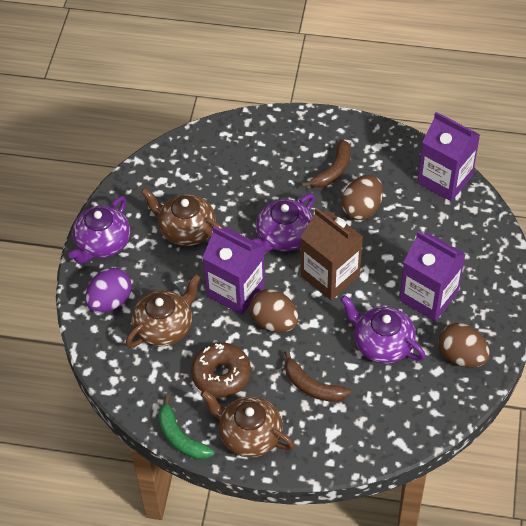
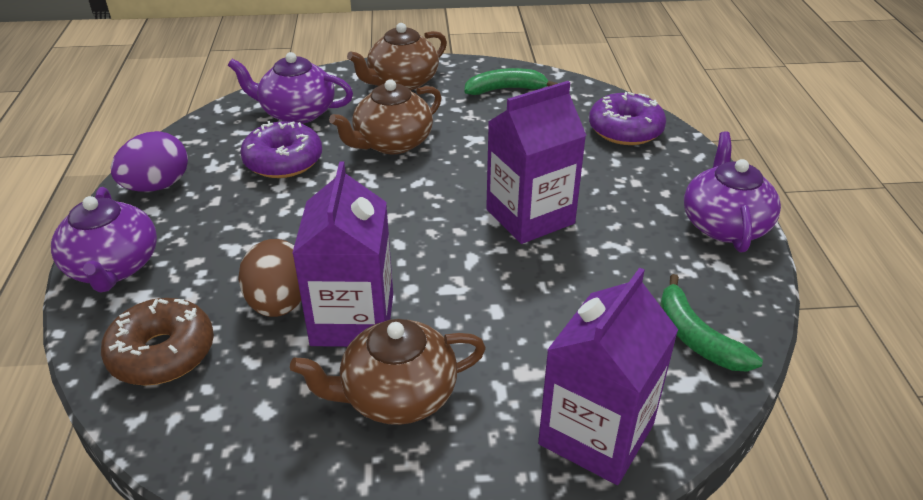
brown banana: 2 -> 0
brown carton: 1 -> 0
brown egg: 3 -> 1
green banana: 1 -> 2
purple donut: 0 -> 2

